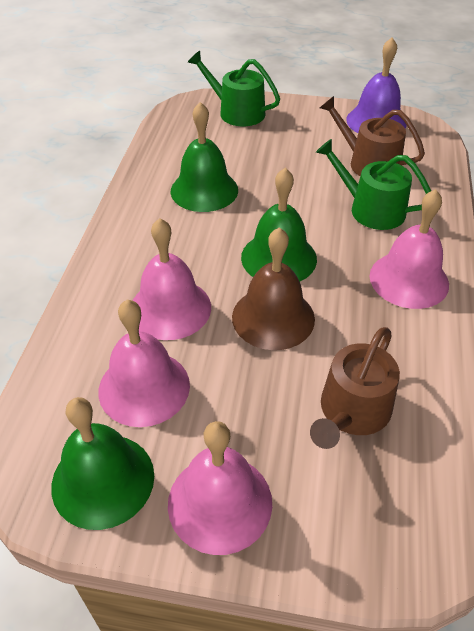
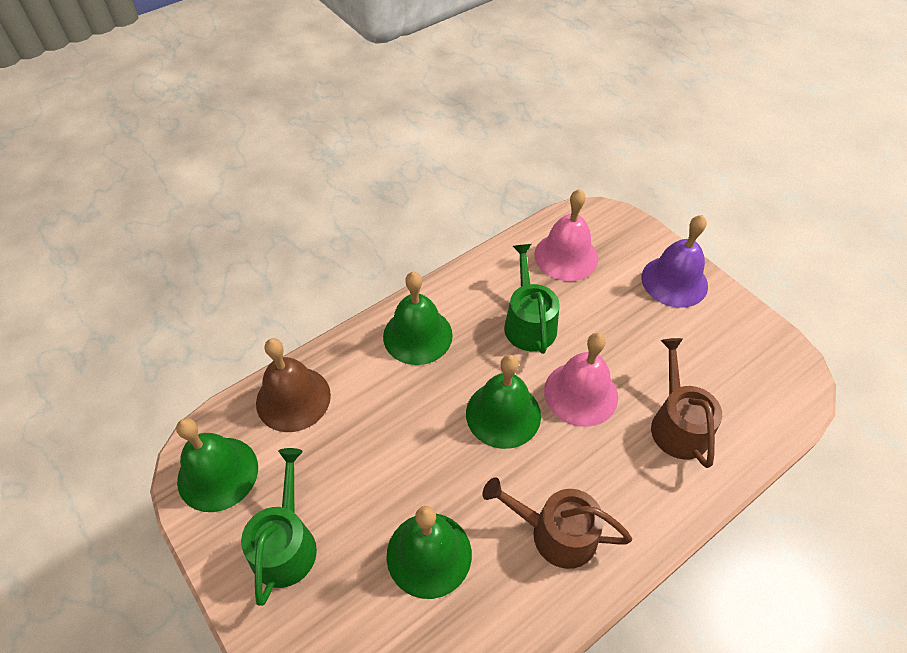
green bell: 3 -> 4
pink bell: 4 -> 2

